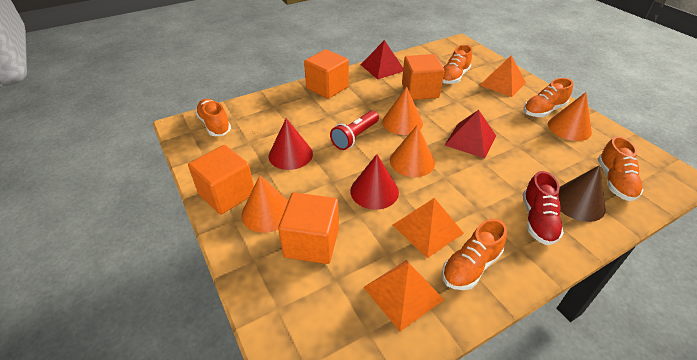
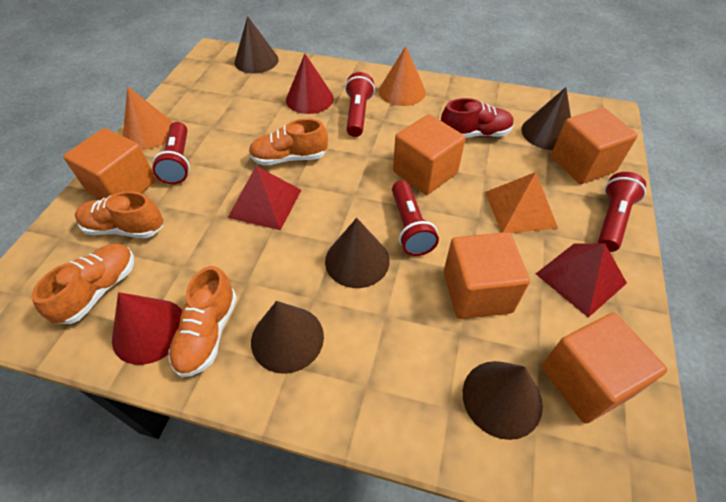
brown cone: 1 -> 5
orange cone: 4 -> 2
orange cube: 4 -> 5
orange pyramid: 3 -> 1
orange shoe: 5 -> 4
red flashlight: 1 -> 4

